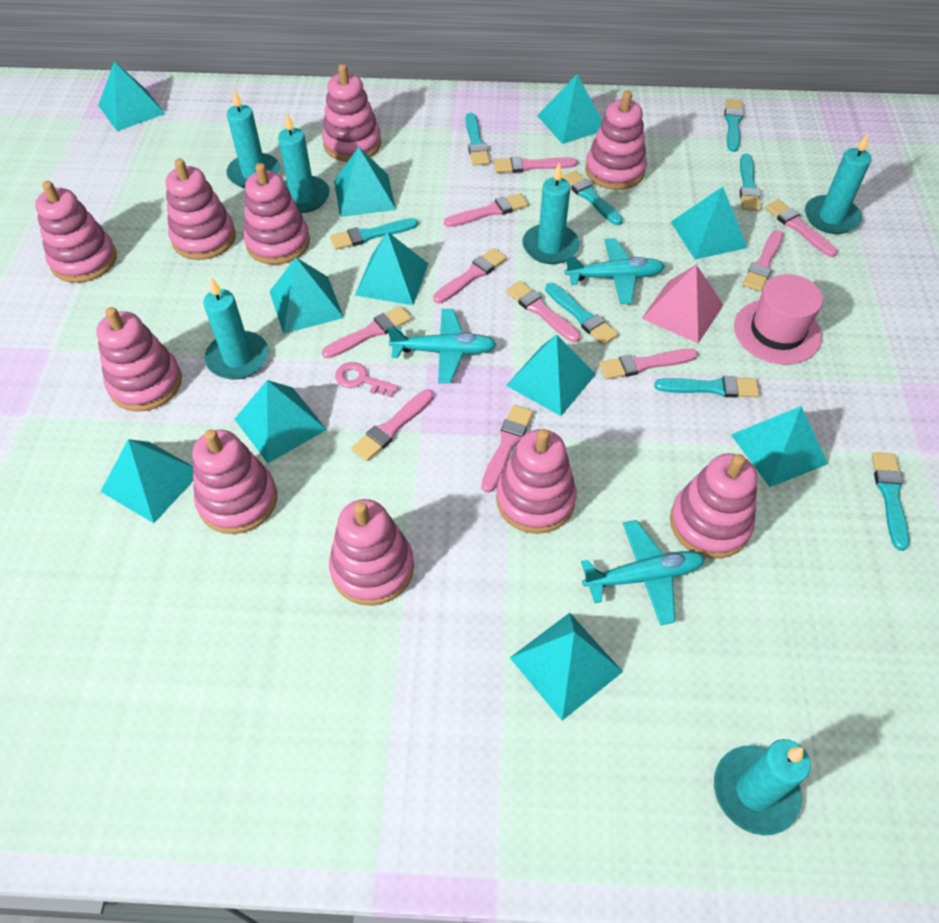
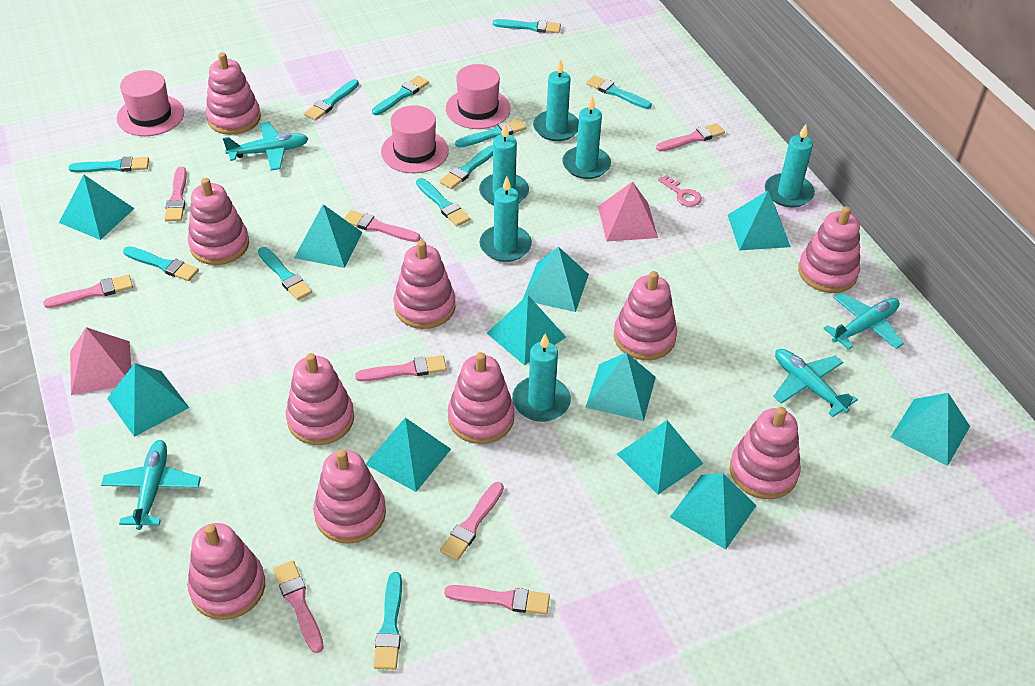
pink brush: 10 -> 8
pink hat: 1 -> 3
pink pyramid: 1 -> 2
turquoise brush: 8 -> 11
turquoise plane: 3 -> 4

